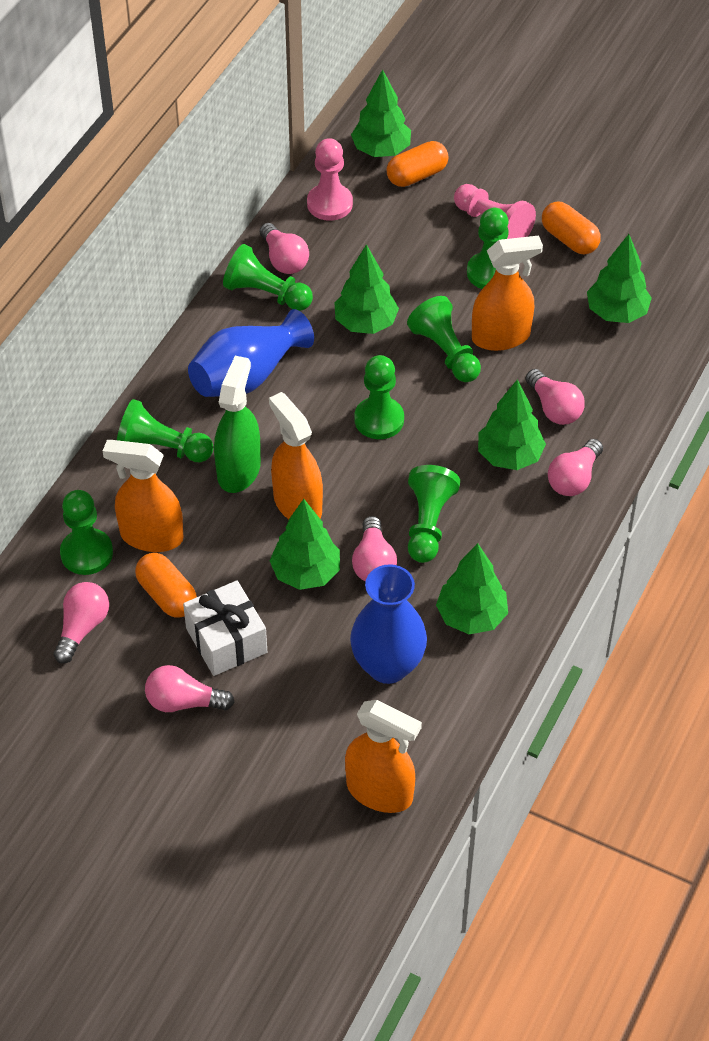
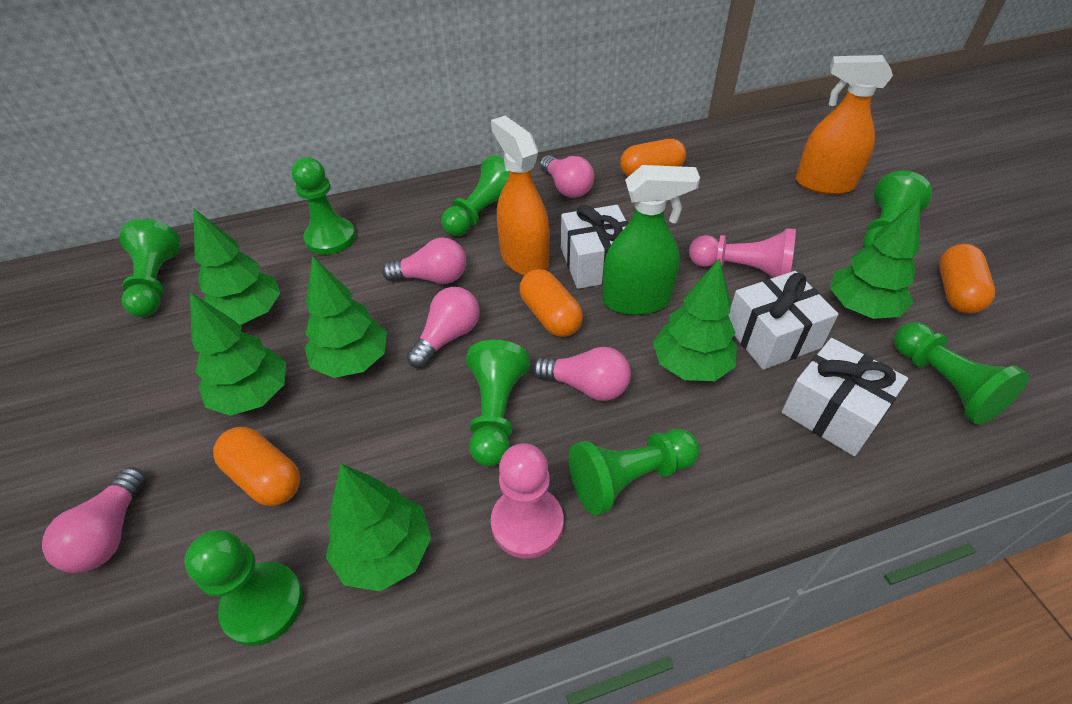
blue vase: 2 -> 0
green pawn: 7 -> 8
orange capsule: 3 -> 4
orange spray bottle: 4 -> 2
pink light bulb: 6 -> 5
white gift: 1 -> 3

